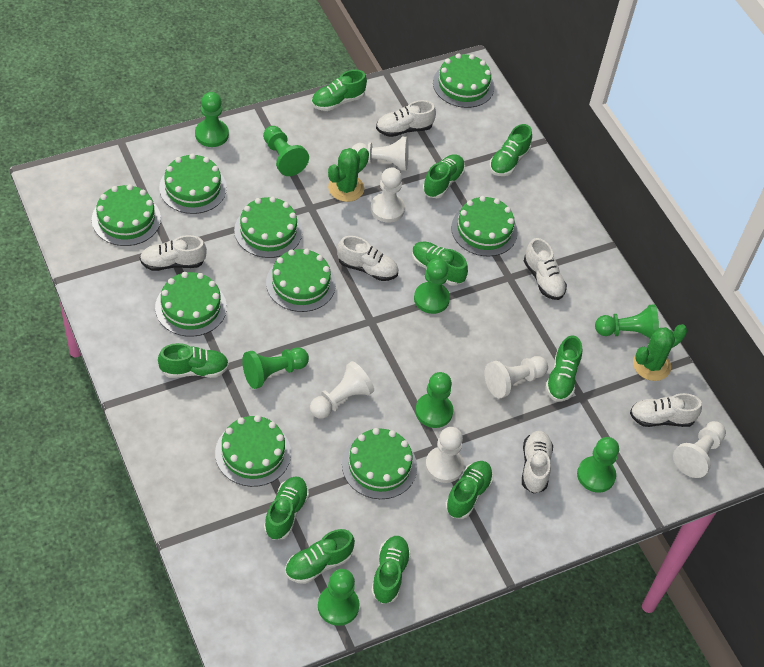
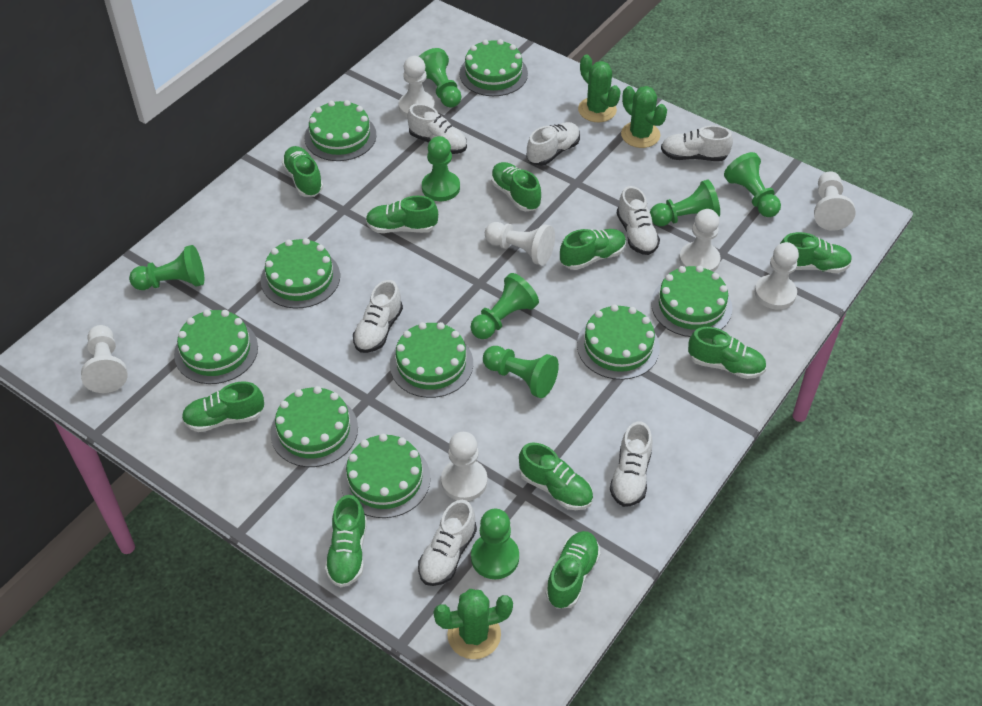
green cactus: 2 -> 3
white pawn: 6 -> 7
white shoe: 6 -> 7

